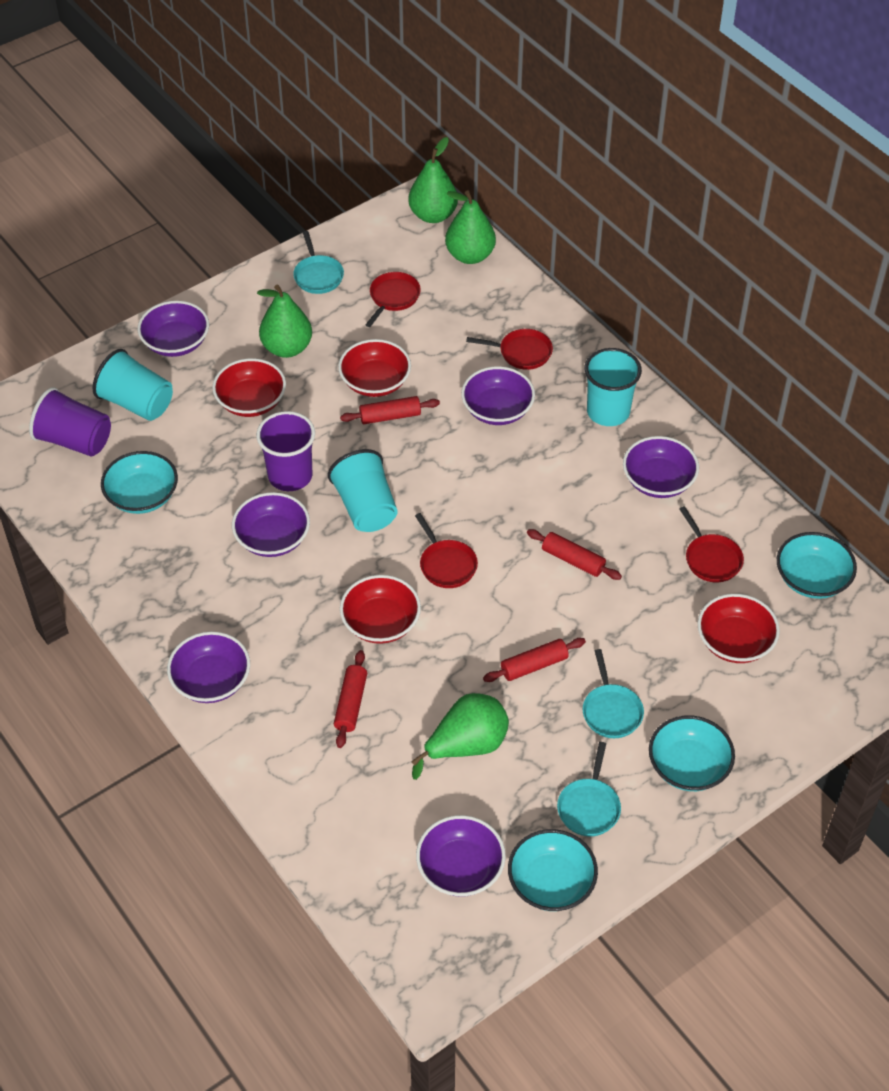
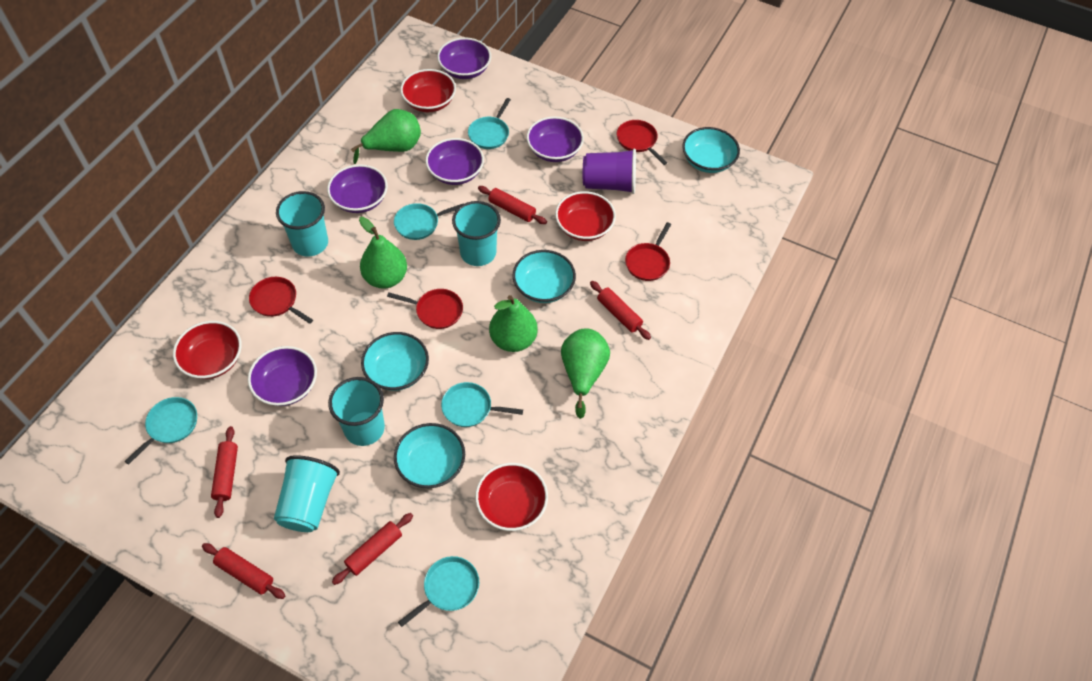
purple bowl: 6 -> 5
purple cup: 2 -> 1
red rolling pin: 4 -> 5
turquoise cup: 3 -> 4
turquoise pan: 3 -> 5

